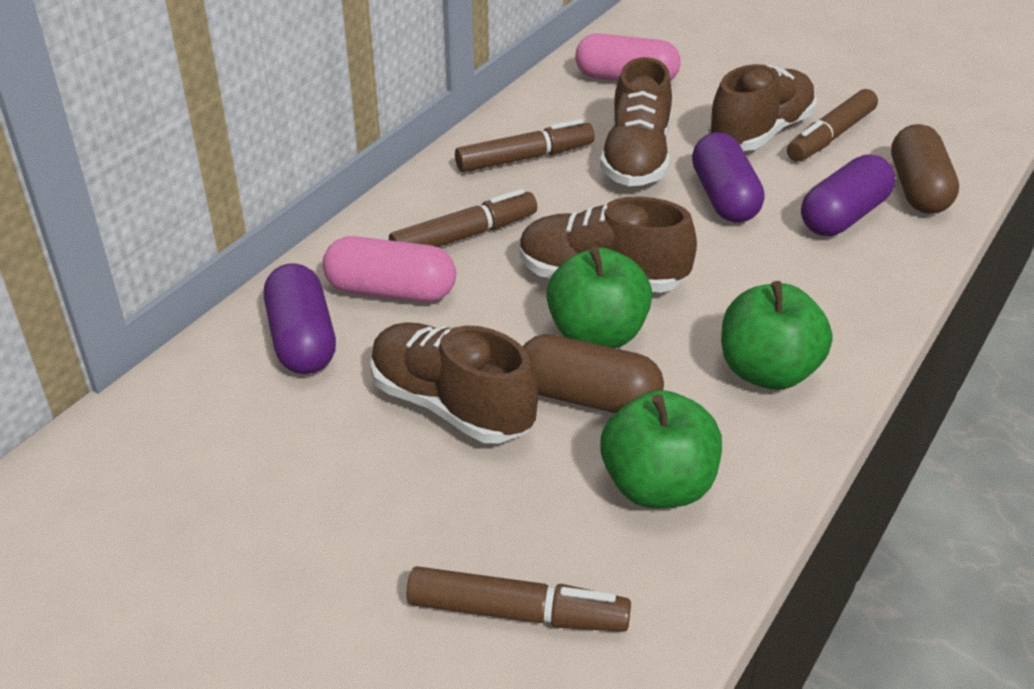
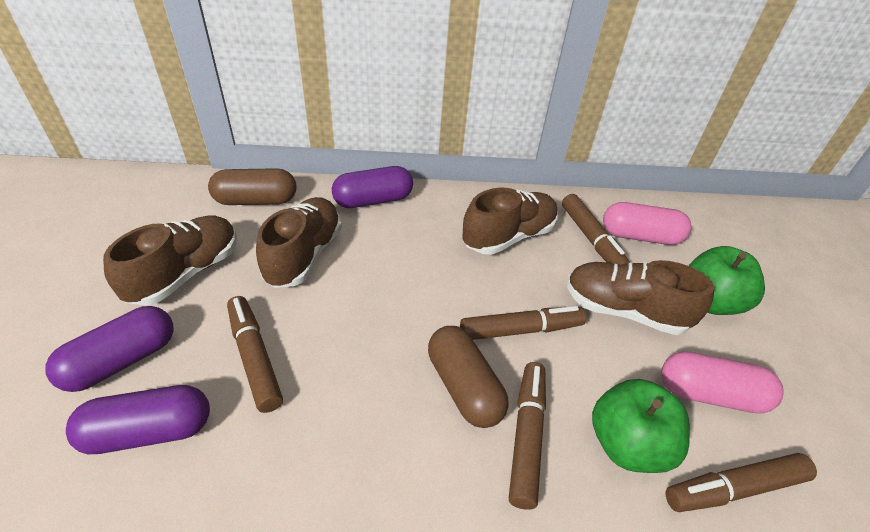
brown marker: 4 -> 5
green apple: 3 -> 2

